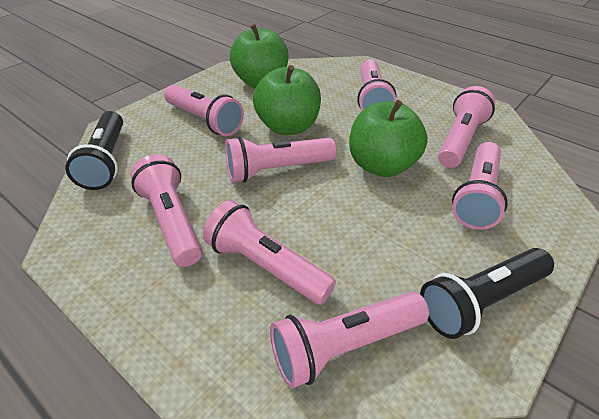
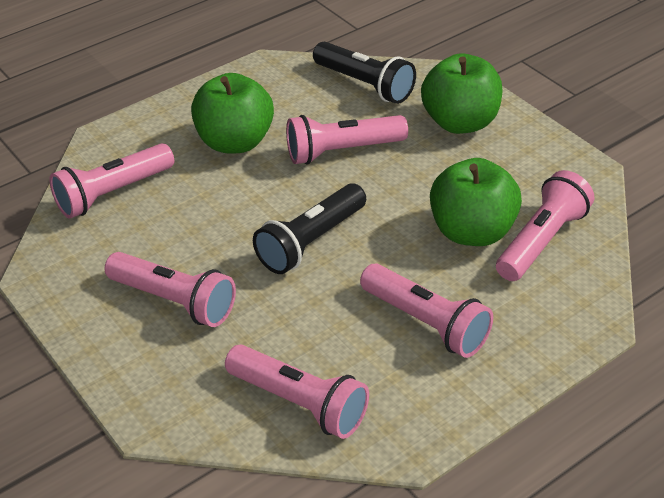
pink flashlight: 8 -> 6

